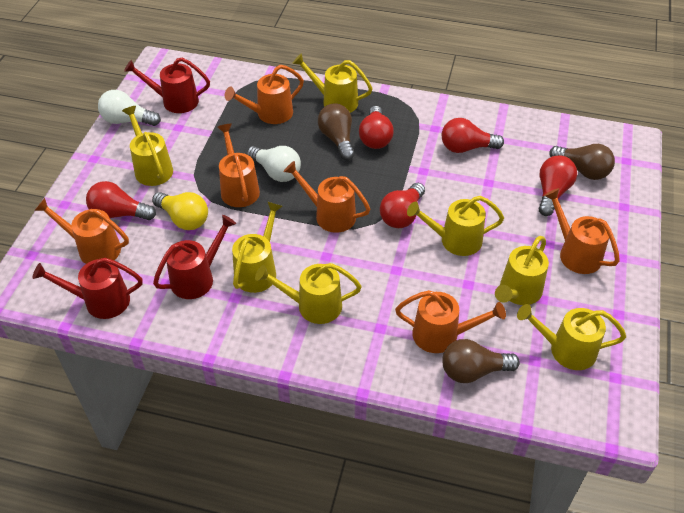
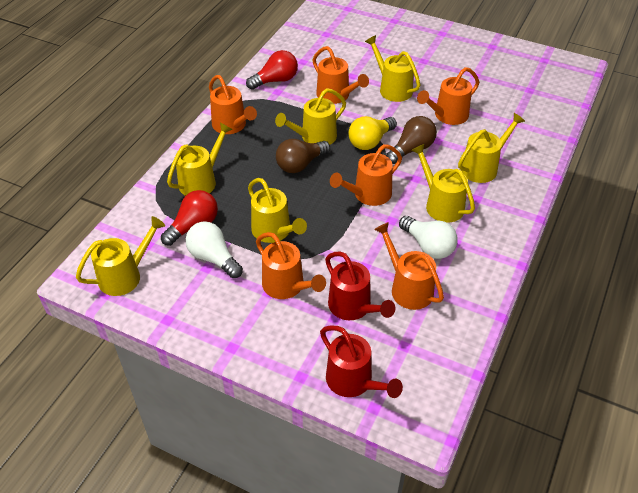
brown light bulb: 3 -> 2
red light bulb: 5 -> 2
red watering can: 3 -> 2

